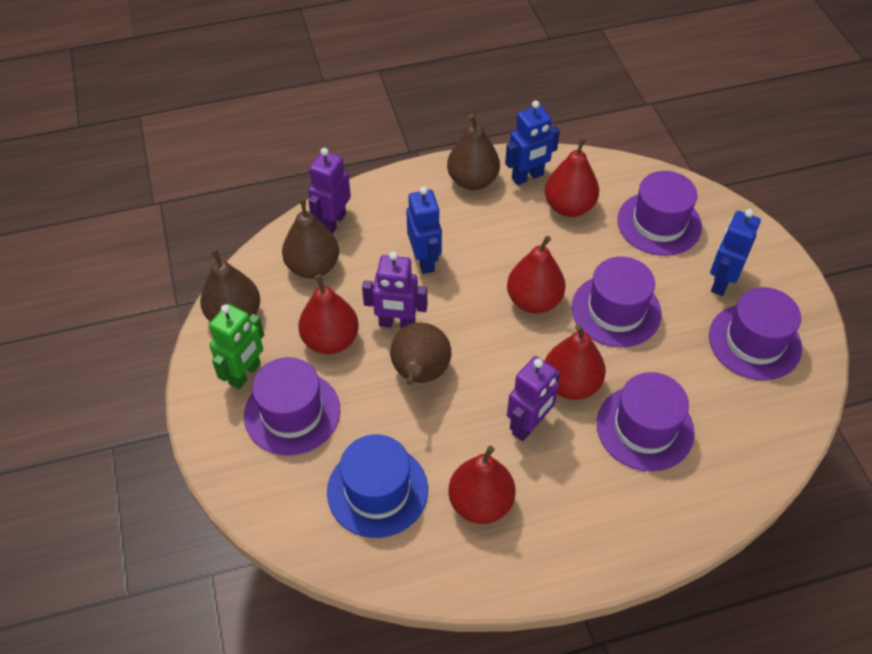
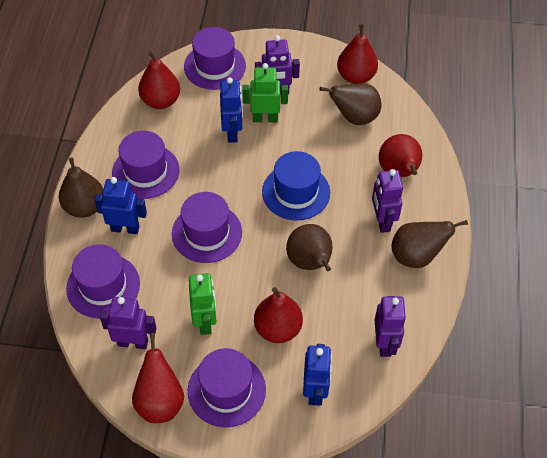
green robot: 1 -> 2
purple robot: 3 -> 4

